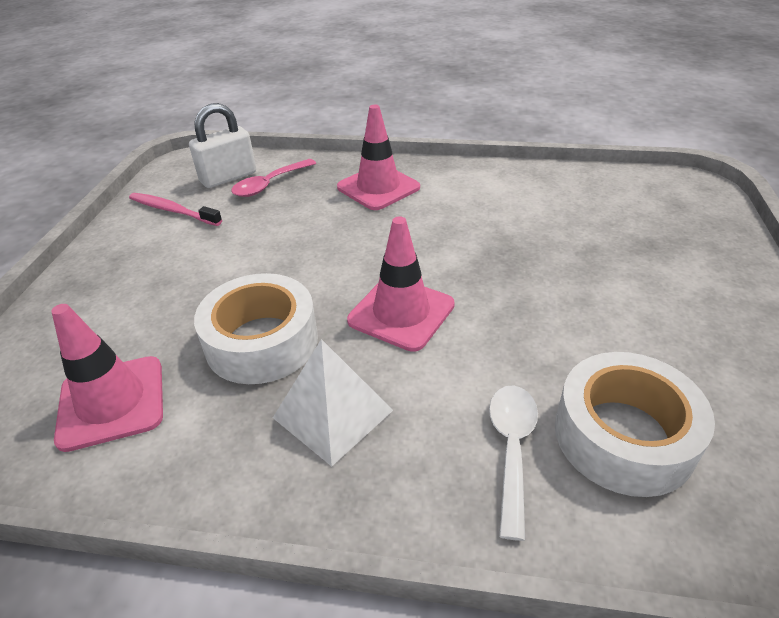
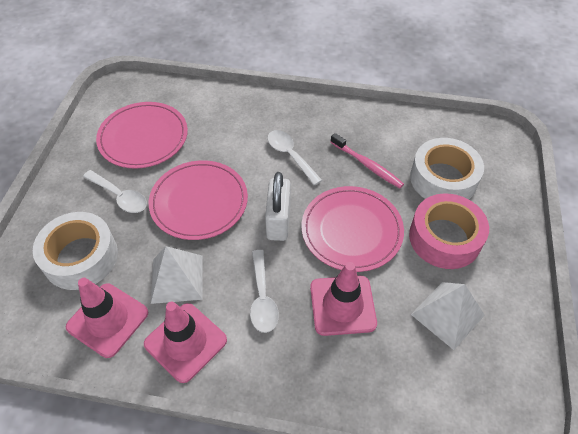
pink plate: 0 -> 3
pink spoon: 1 -> 0
pink tape: 0 -> 1
white pyramid: 1 -> 2
white spoon: 1 -> 3

